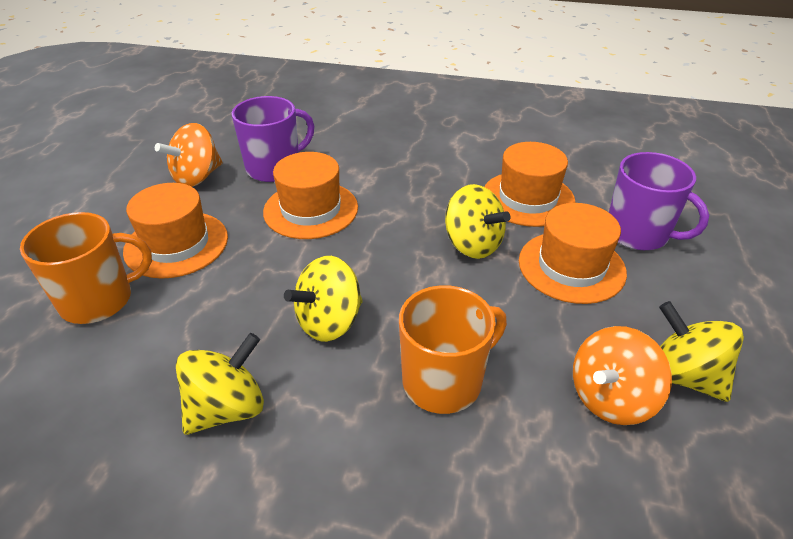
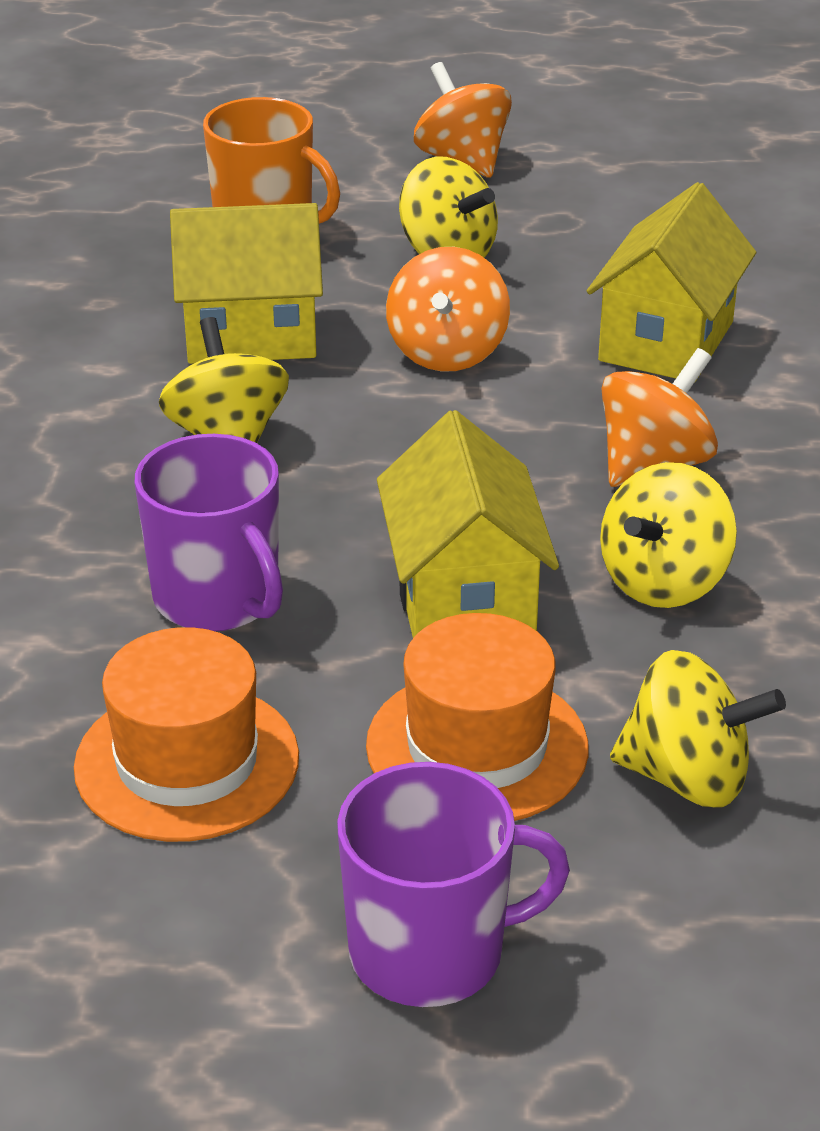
orange hat: 4 -> 2
orange mug: 2 -> 1
orange spinning top: 2 -> 3
yellow house: 0 -> 3

